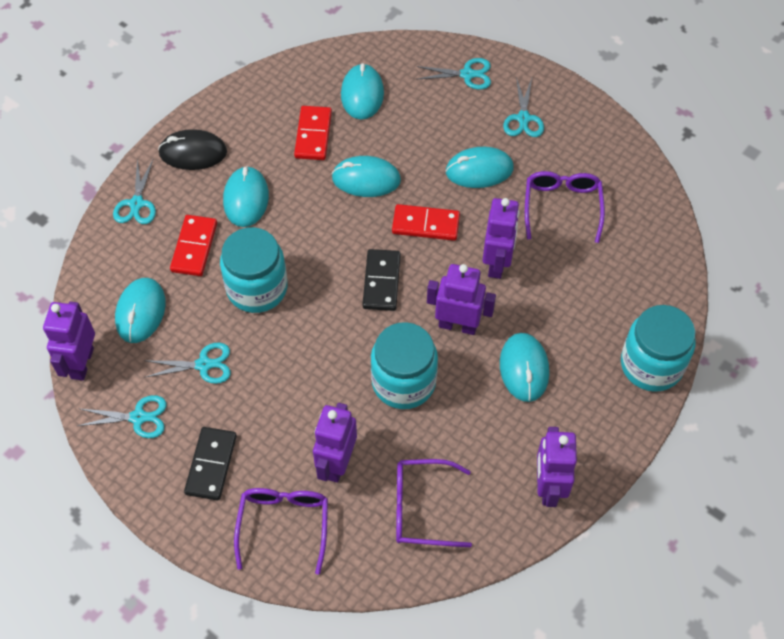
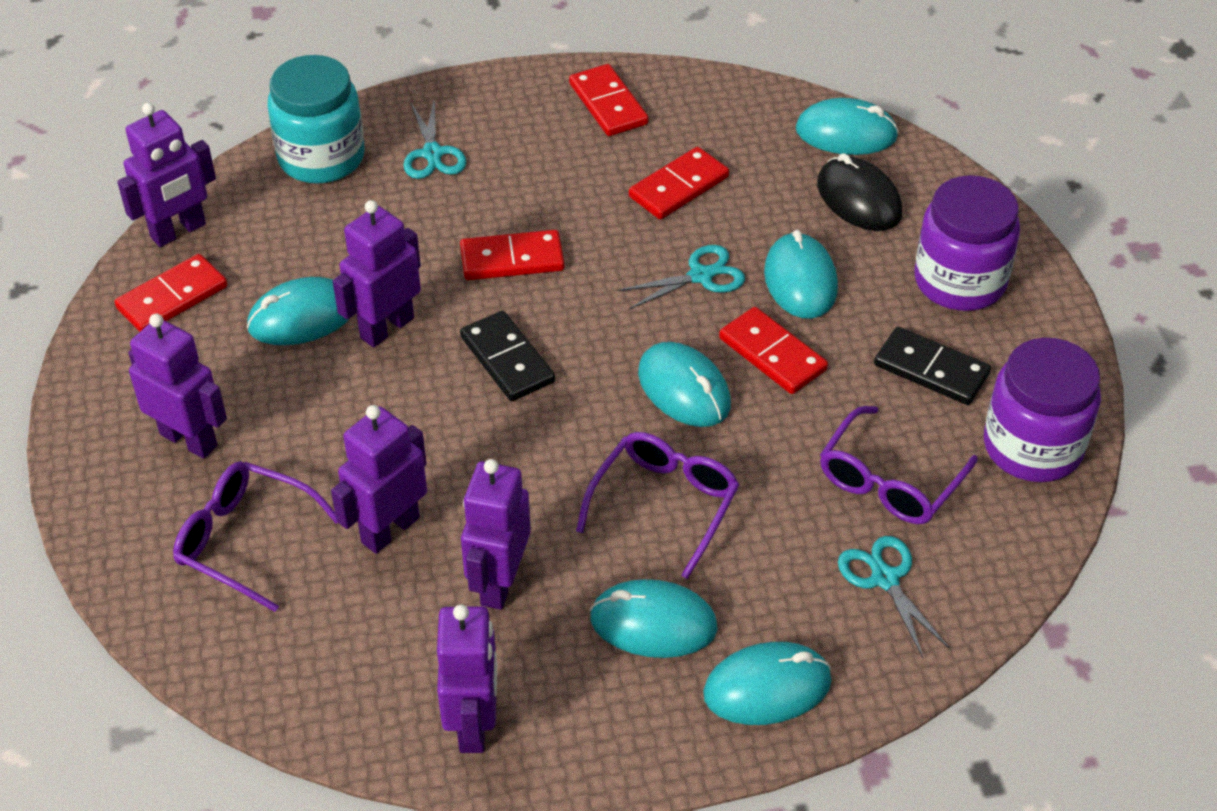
purple jar: 0 -> 2
purple robot: 5 -> 6
red domino: 3 -> 5
turquoise jar: 3 -> 1
turquoise scissors: 5 -> 3

